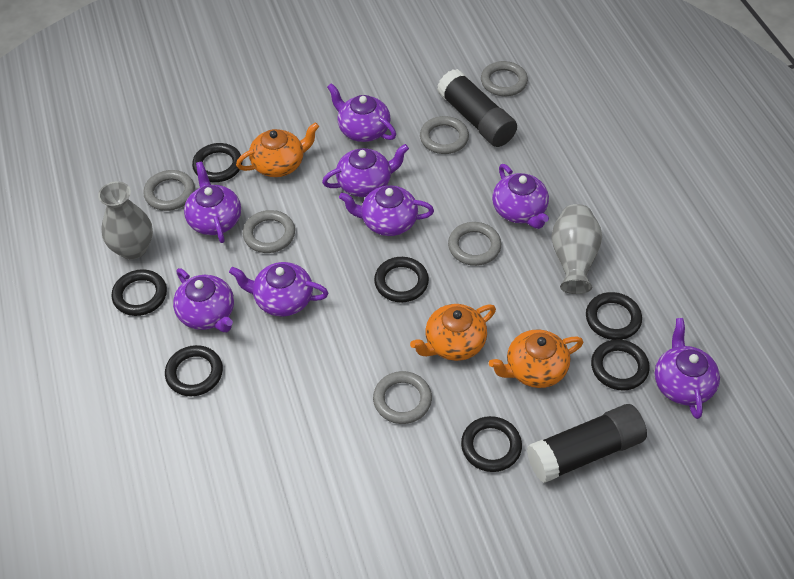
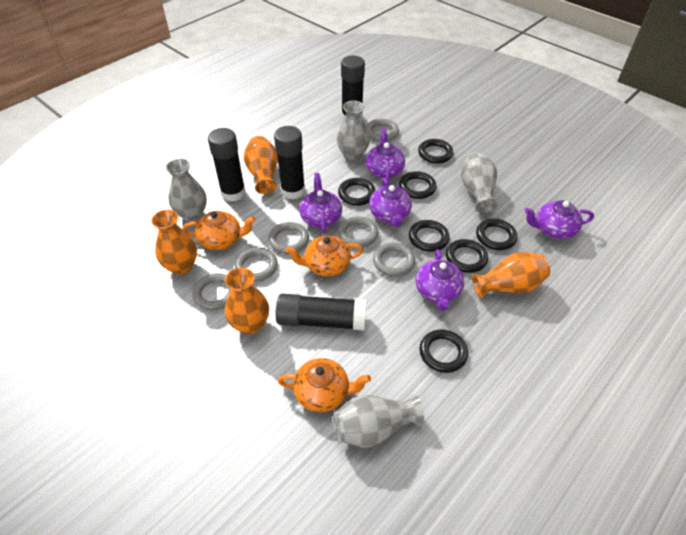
black glue stick: 2 -> 4
grey vase: 2 -> 4
orange vase: 0 -> 4
purple teapot: 8 -> 5

